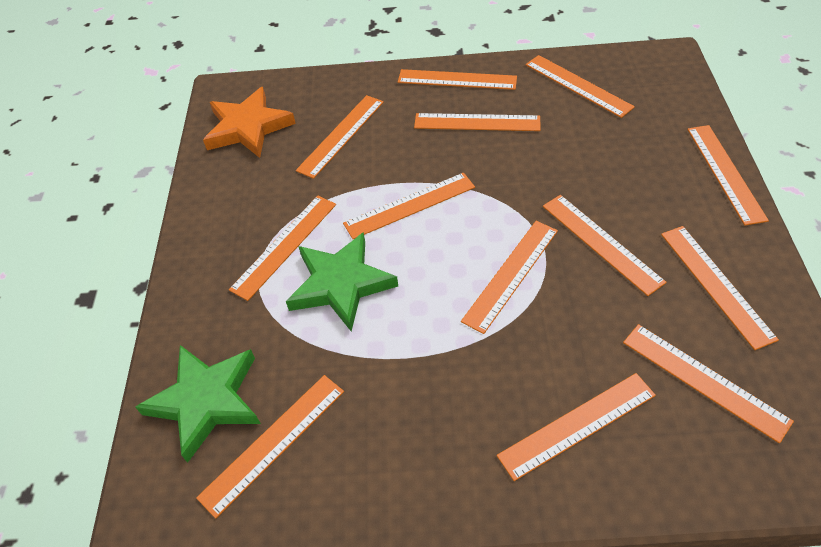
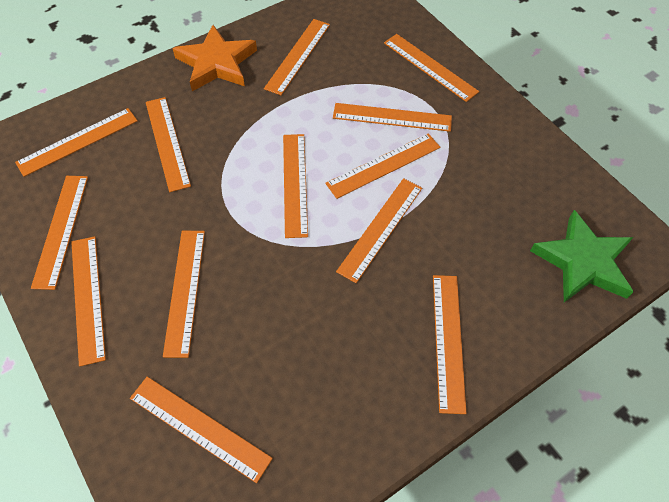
green star: 2 -> 1

